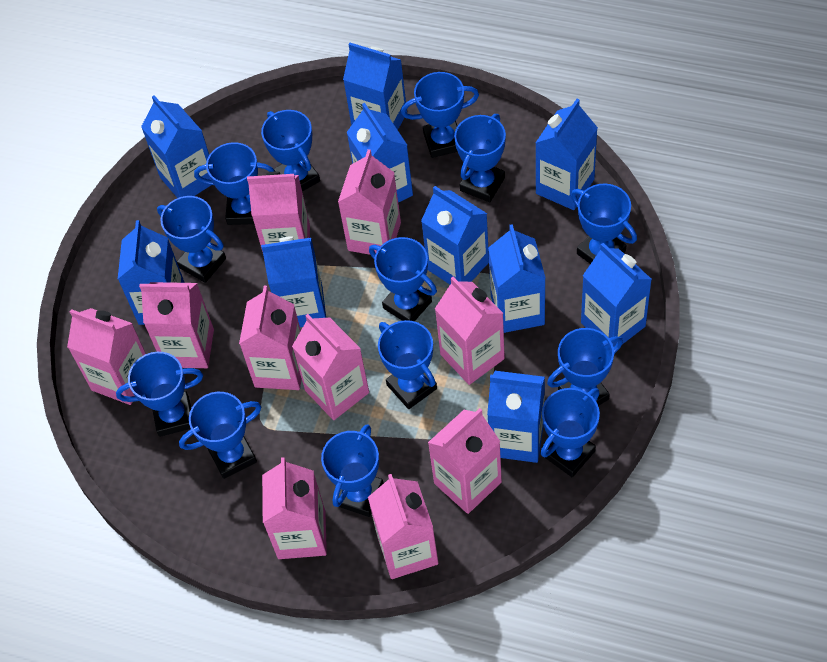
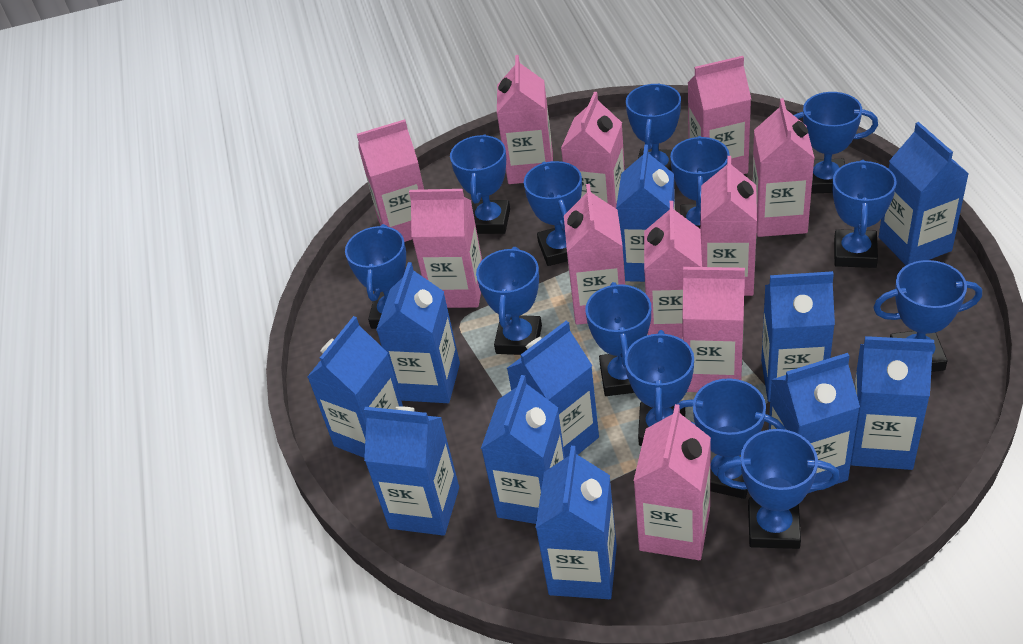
blue carton: 10 -> 11
pink carton: 10 -> 11

